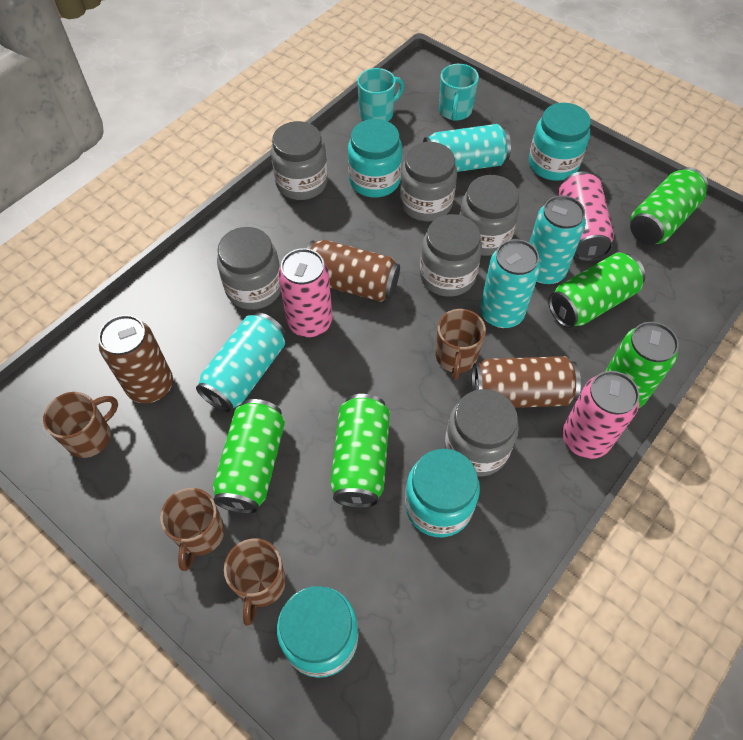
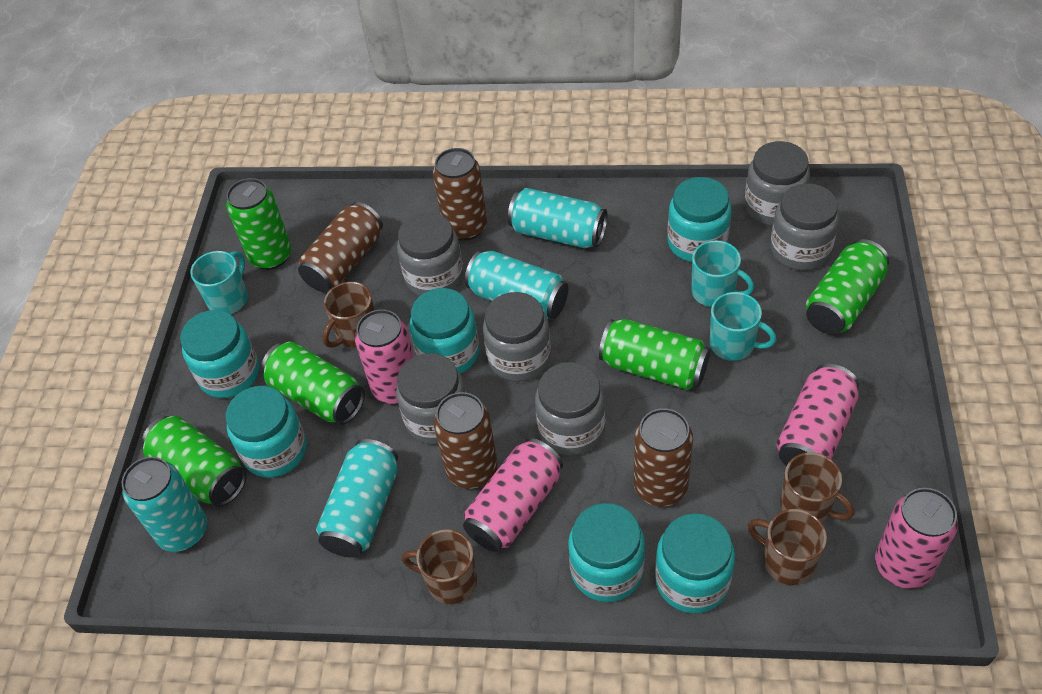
brown can: 3 -> 4
pink can: 3 -> 4
turquoise jar: 4 -> 6
turquoise mug: 2 -> 3

